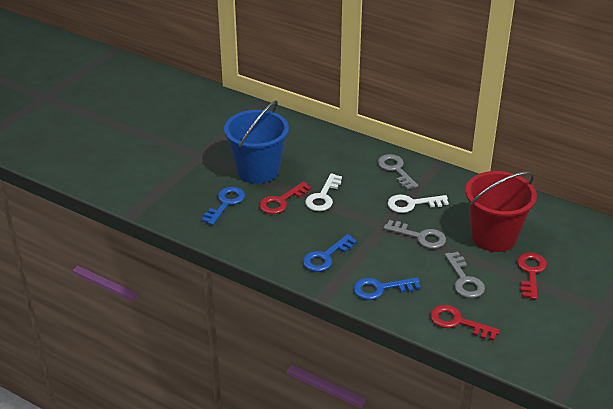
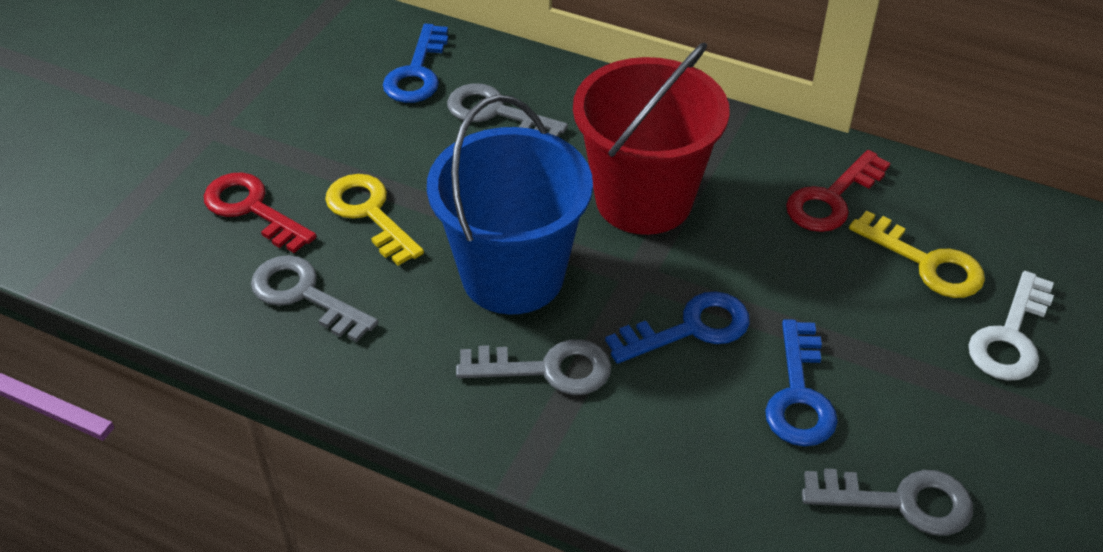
grey key: 3 -> 4
red key: 3 -> 2
white key: 2 -> 1
yellow key: 0 -> 2

